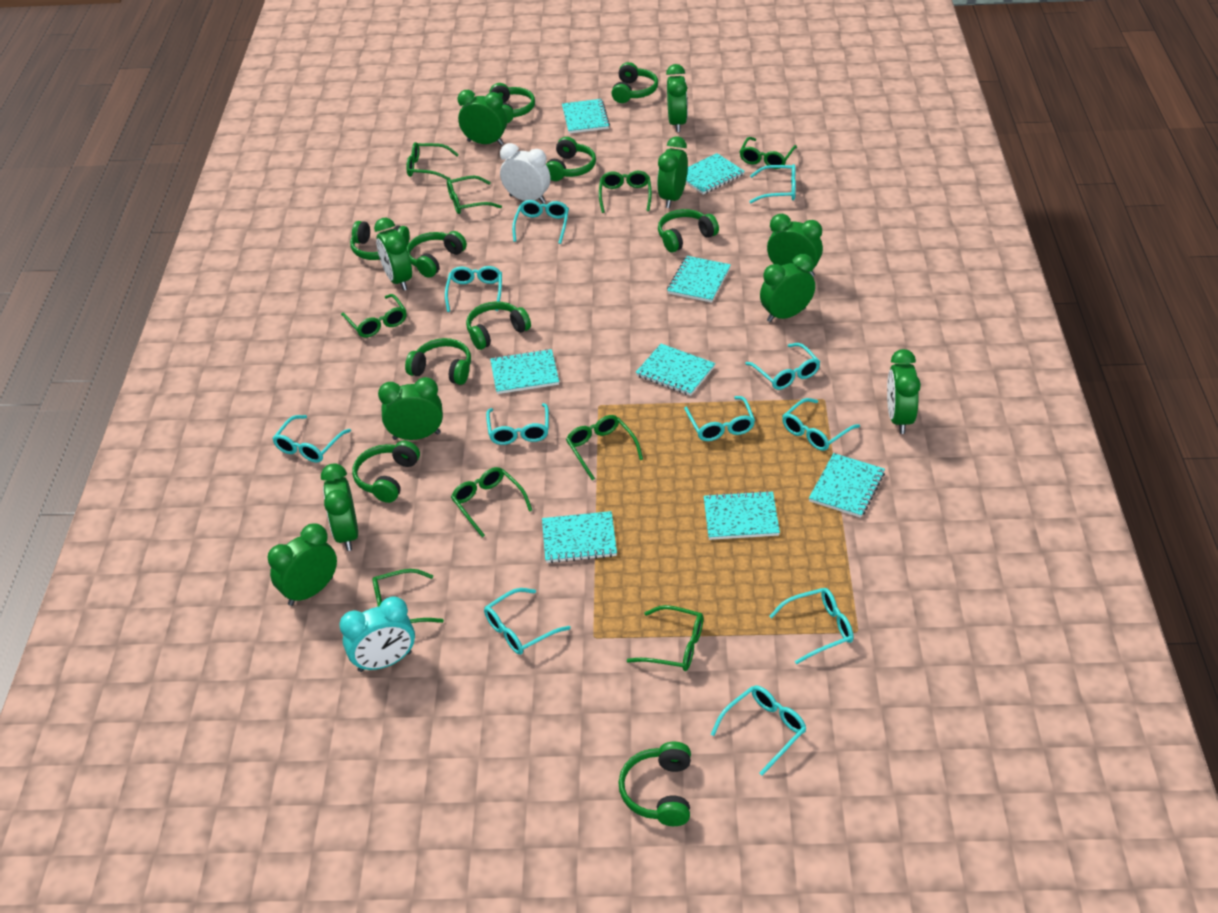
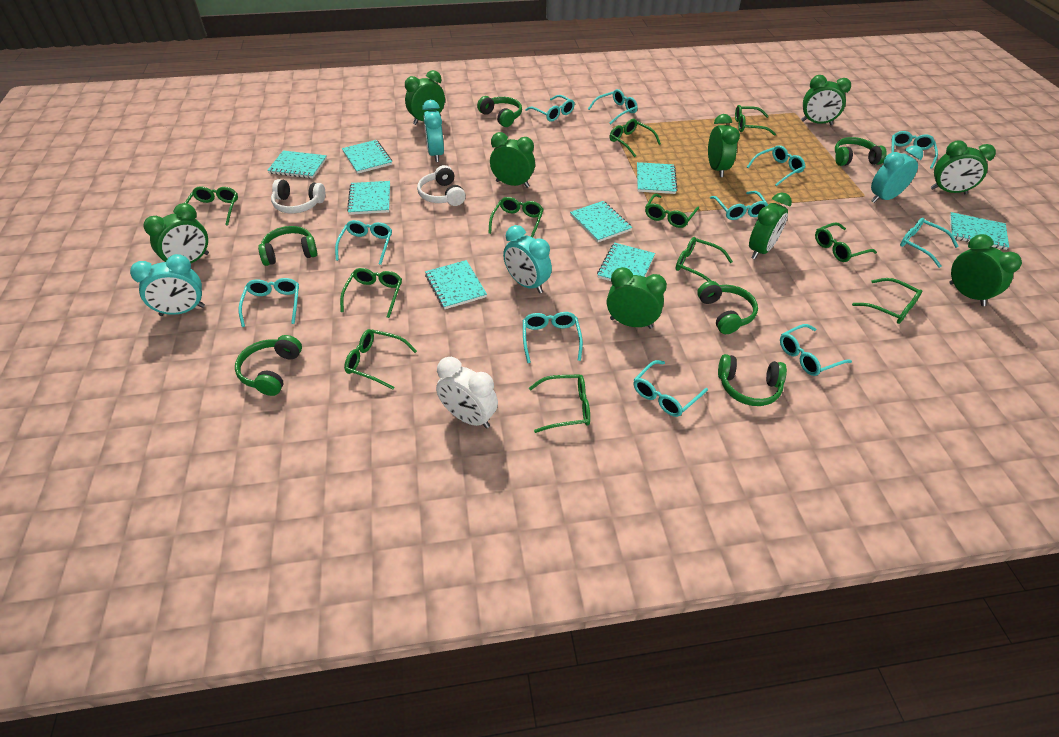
green clock: 10 -> 9
green glasses: 9 -> 11
green headphones: 10 -> 6
turquoise clock: 1 -> 4
white headphones: 0 -> 2

